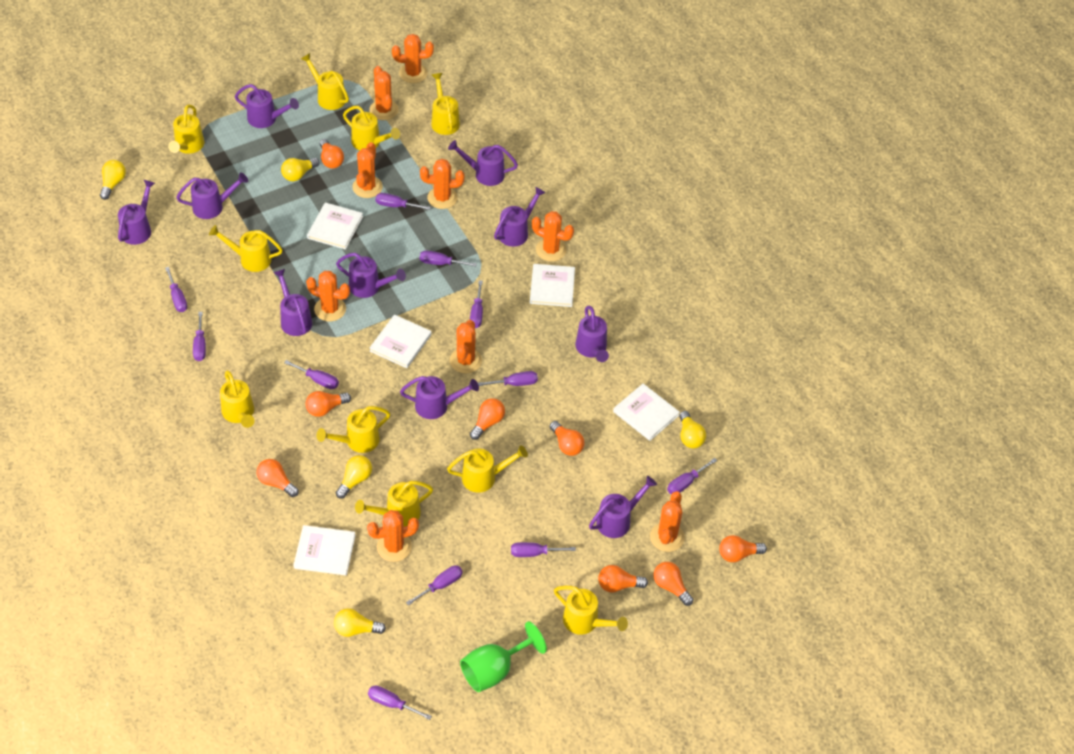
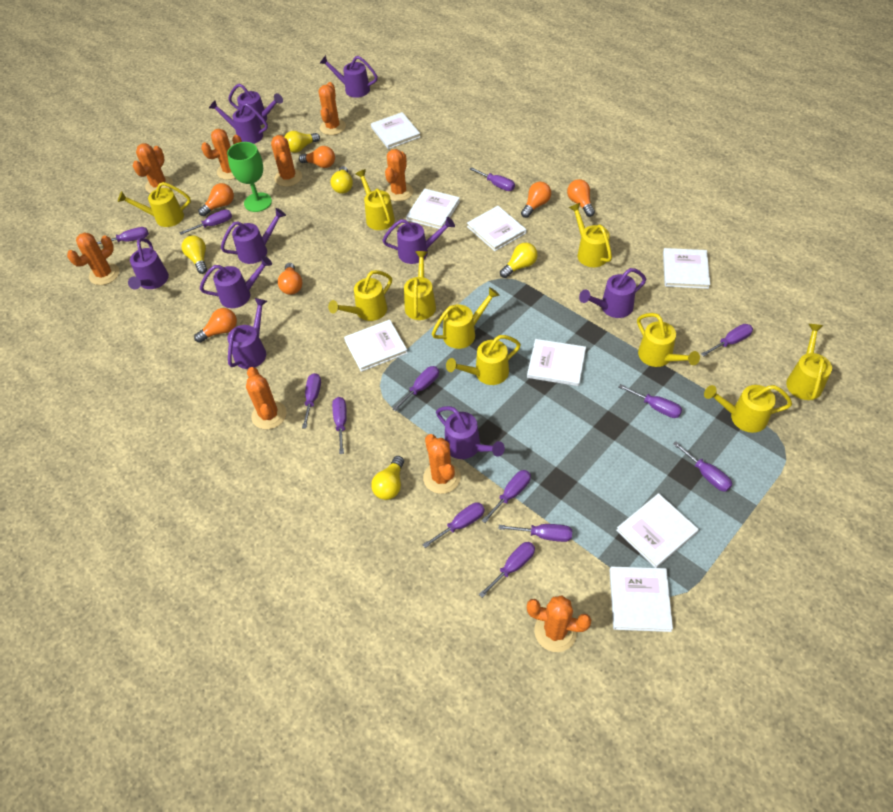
orange light bulb: 8 -> 6
purple screwdriver: 11 -> 13
white book: 5 -> 8

